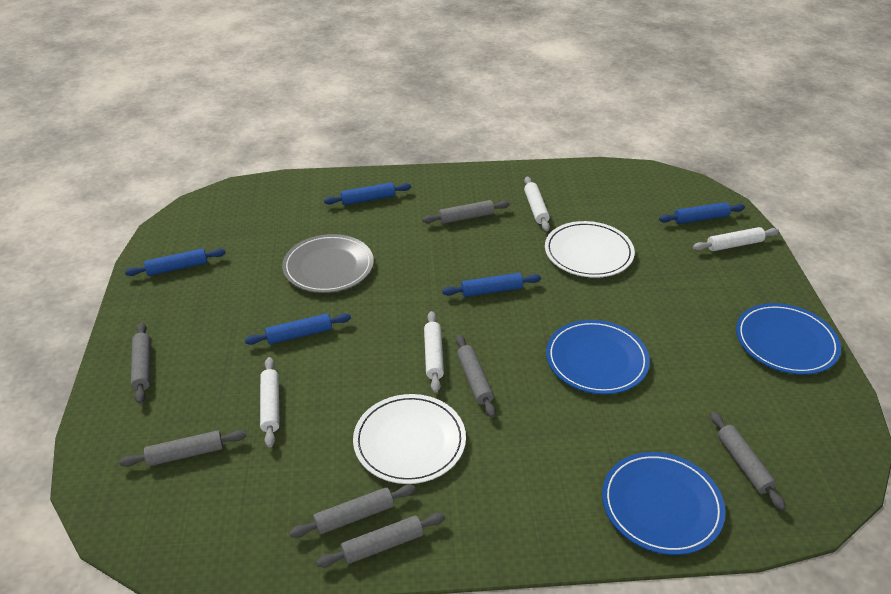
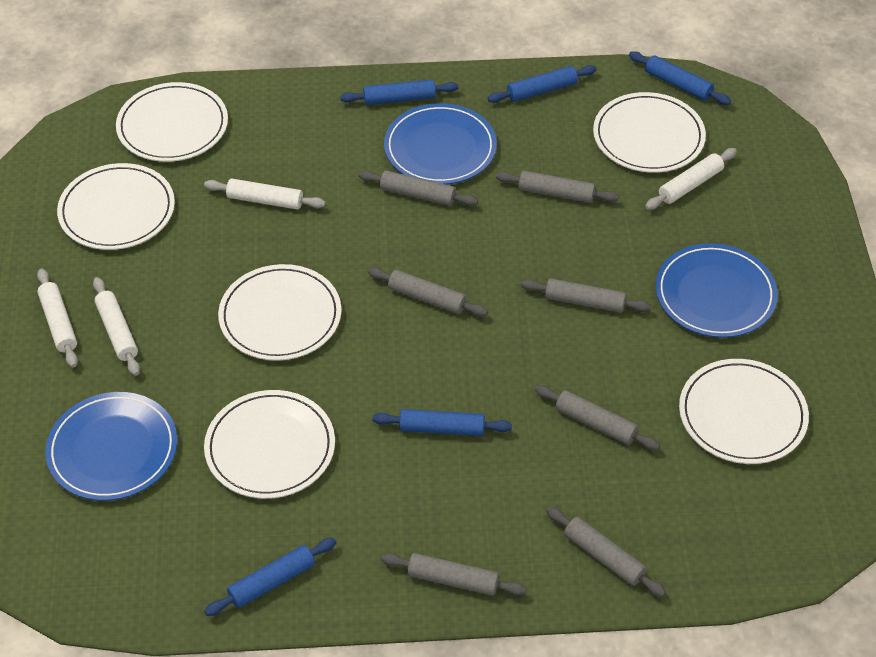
grey plate: 1 -> 0
white plate: 2 -> 6

